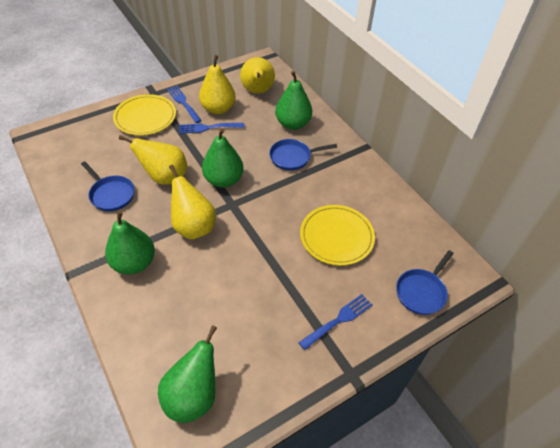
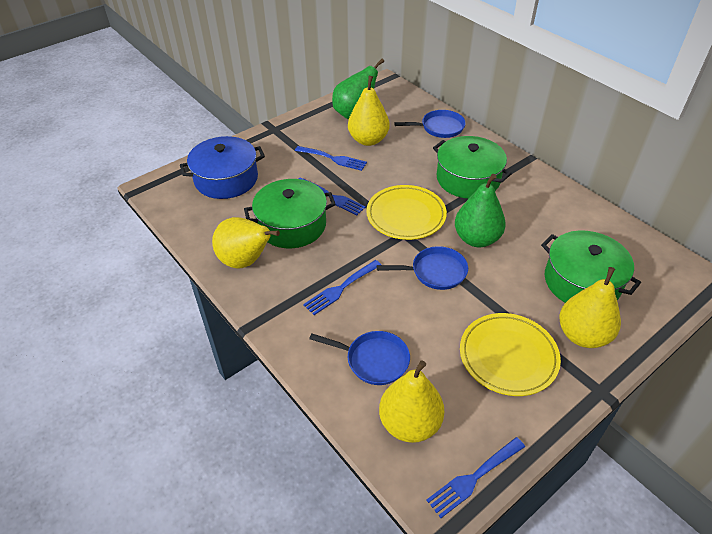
blue fork: 3 -> 4
blue pot: 0 -> 1
green pear: 4 -> 2
green pot: 0 -> 3

